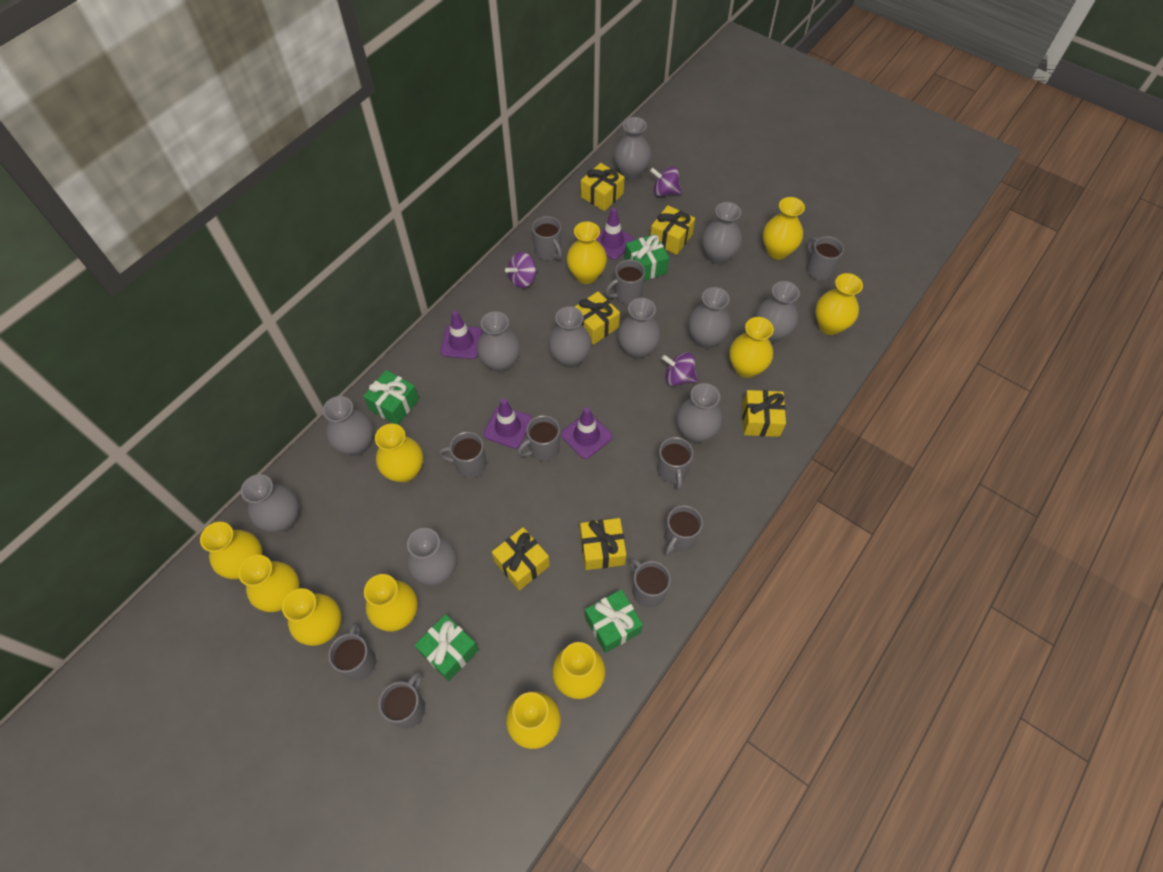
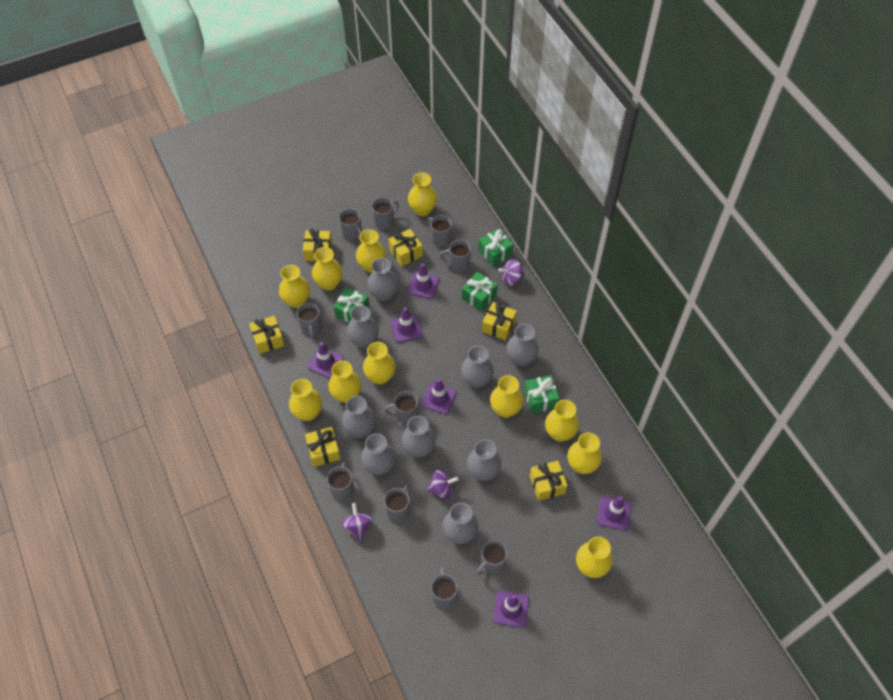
grey vase: 11 -> 9
purple traffic cone: 4 -> 6

